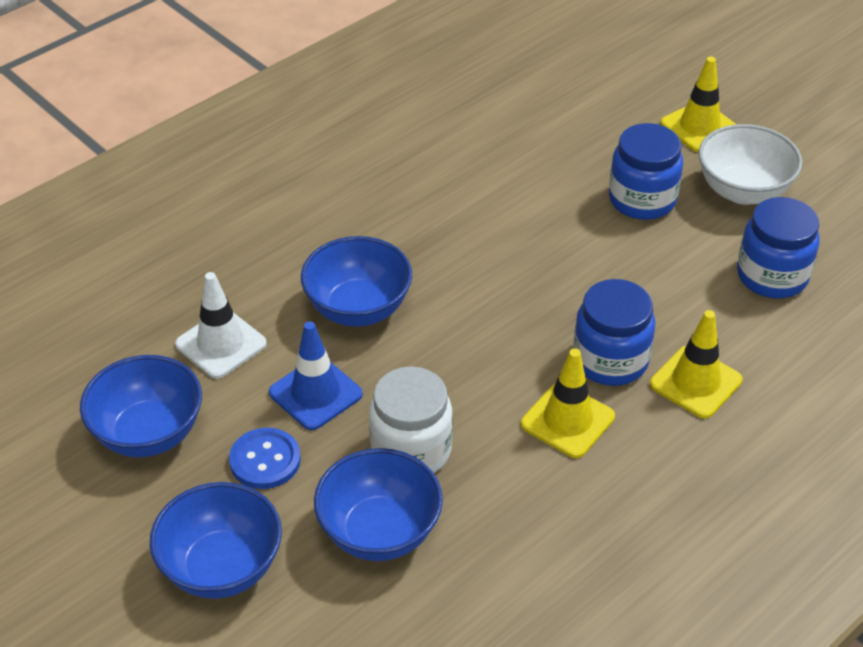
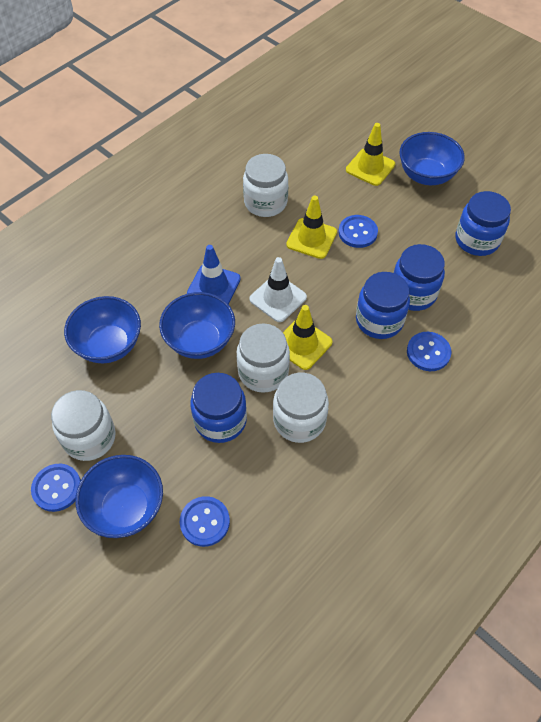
blue button: 1 -> 4
blue jar: 3 -> 4
white bowl: 1 -> 0
white jar: 1 -> 4

